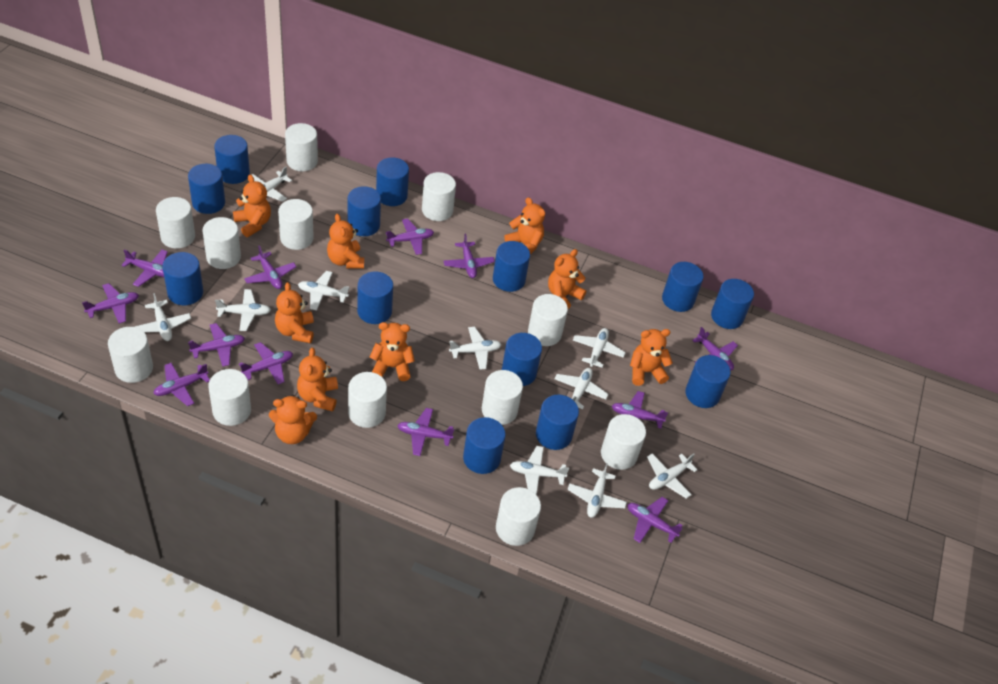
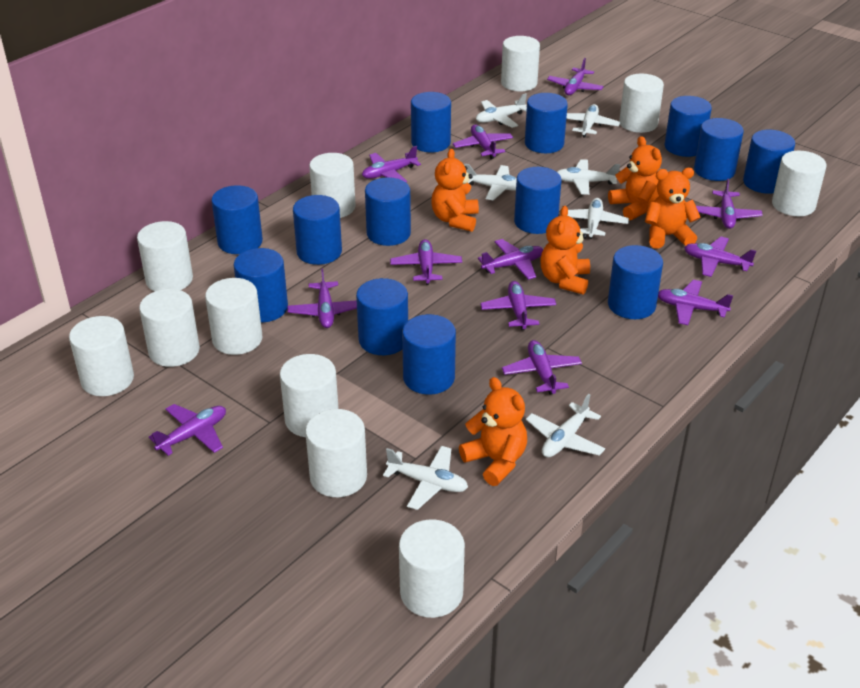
orange teddy bear: 9 -> 5
white cylinder: 12 -> 11
white plane: 10 -> 7

